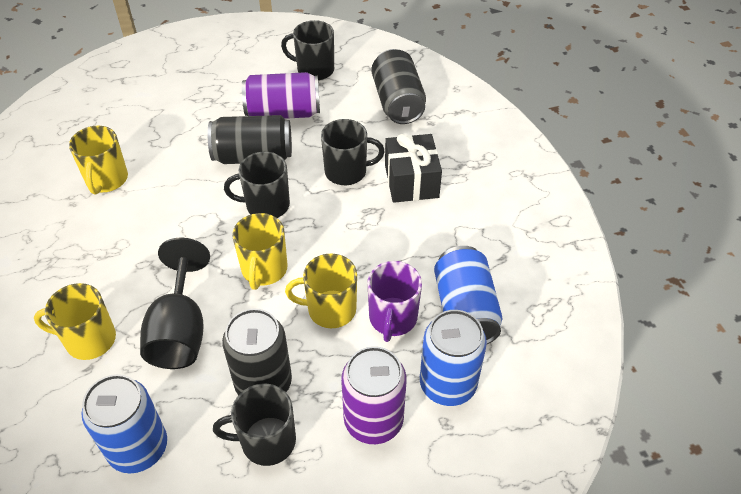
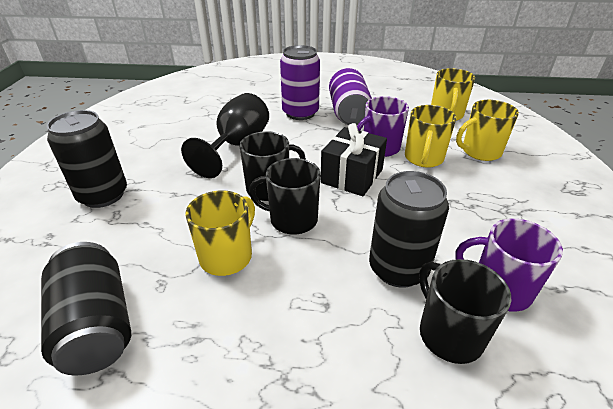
black mug: 4 -> 3
blue can: 3 -> 0
purple mug: 1 -> 2

